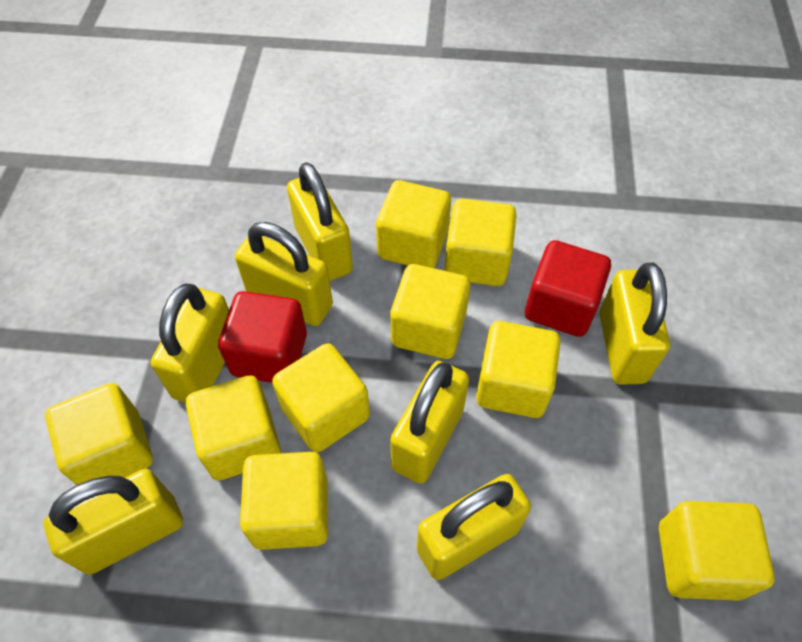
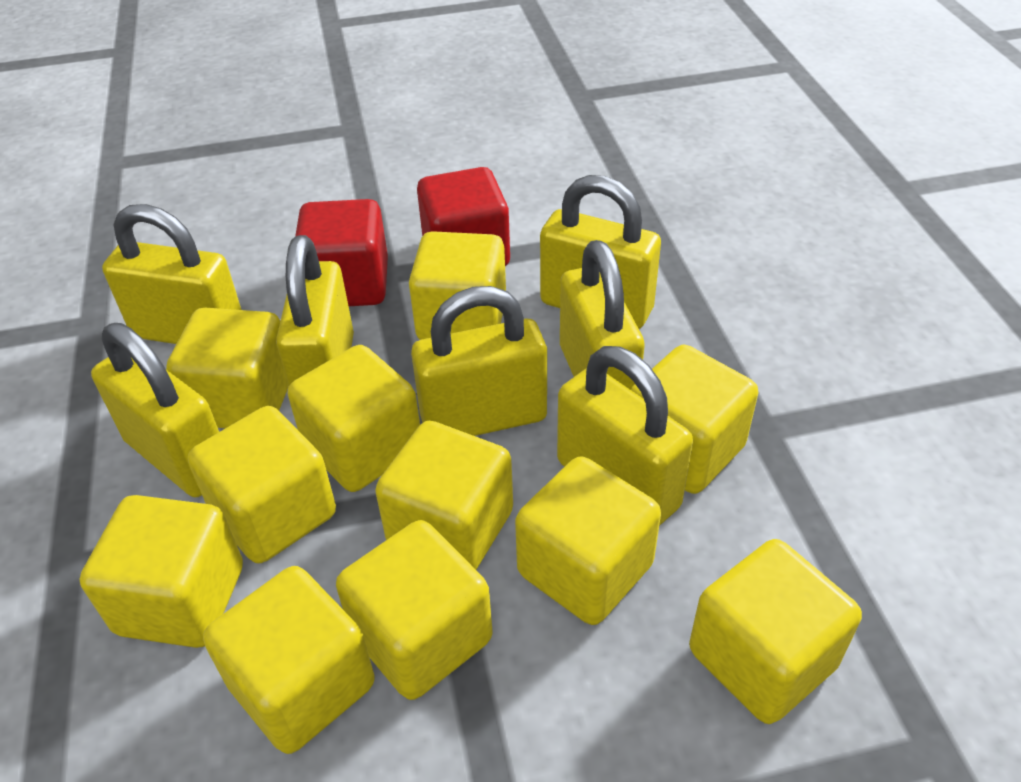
yellow cube: 9 -> 11

